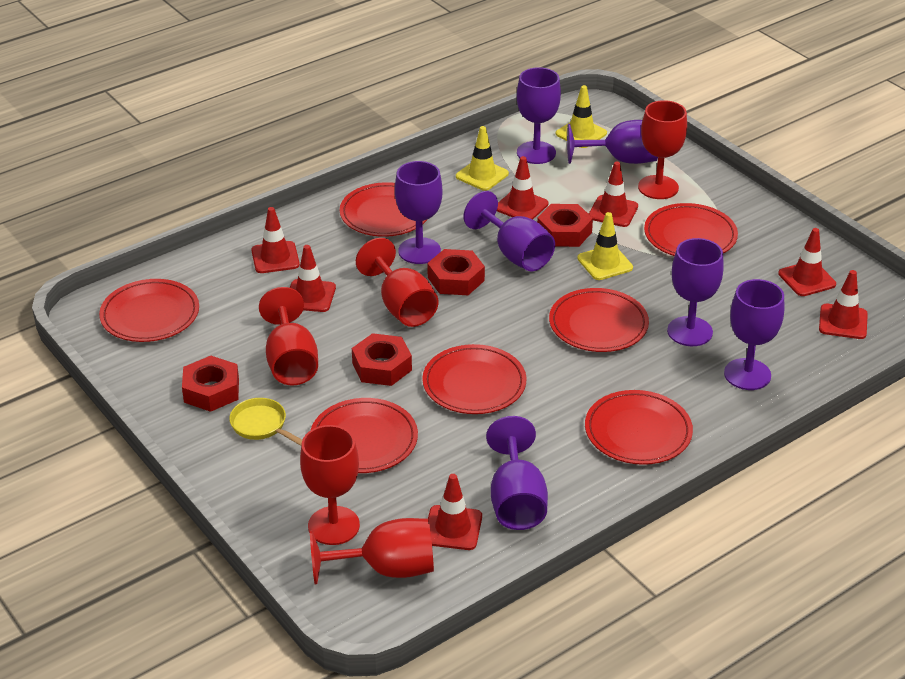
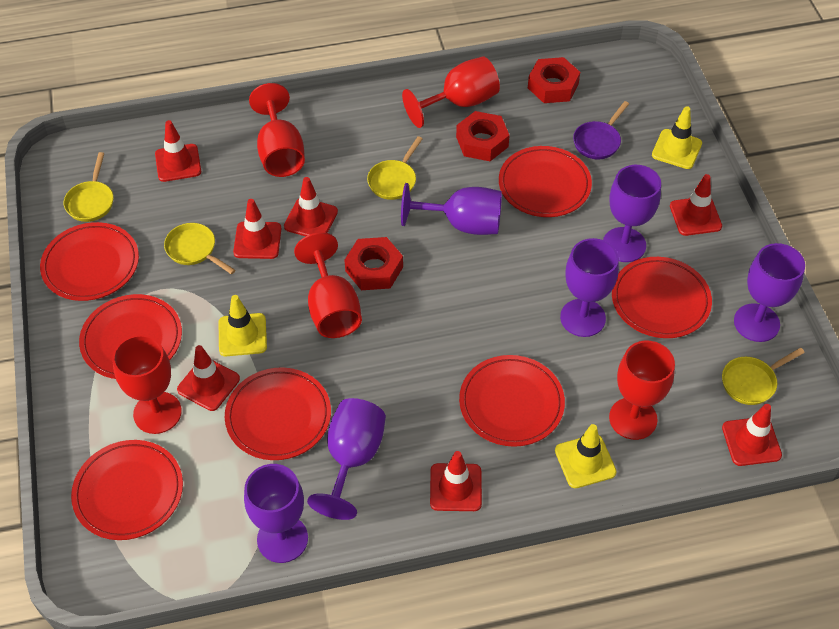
purple goblet: 7 -> 6
purple pan: 0 -> 1
red nut: 4 -> 3
yellow pan: 1 -> 4

